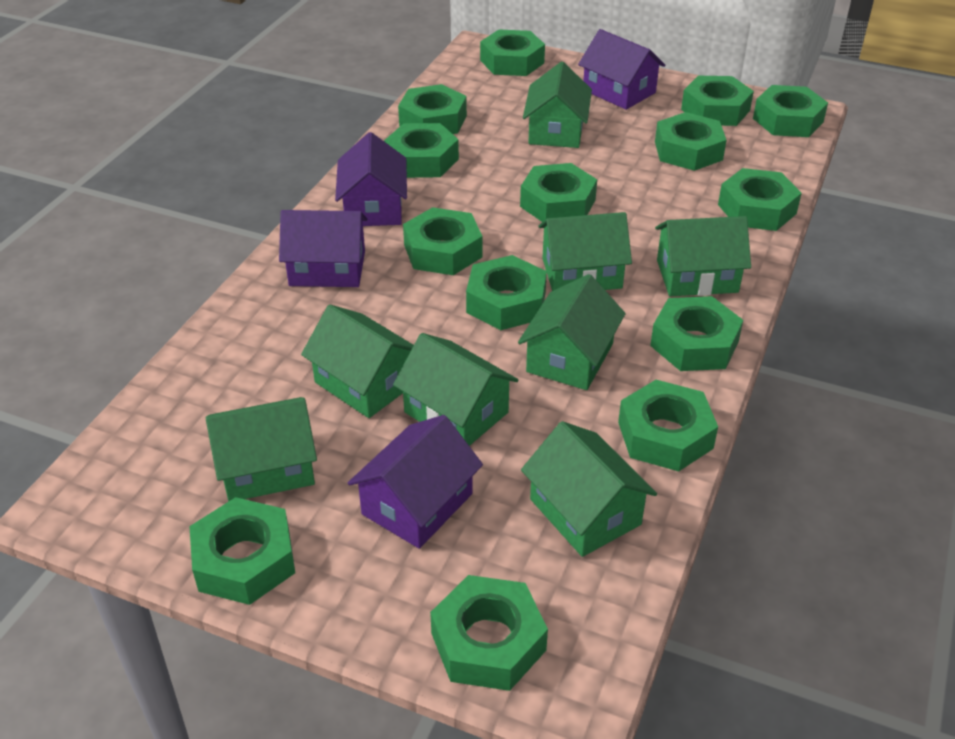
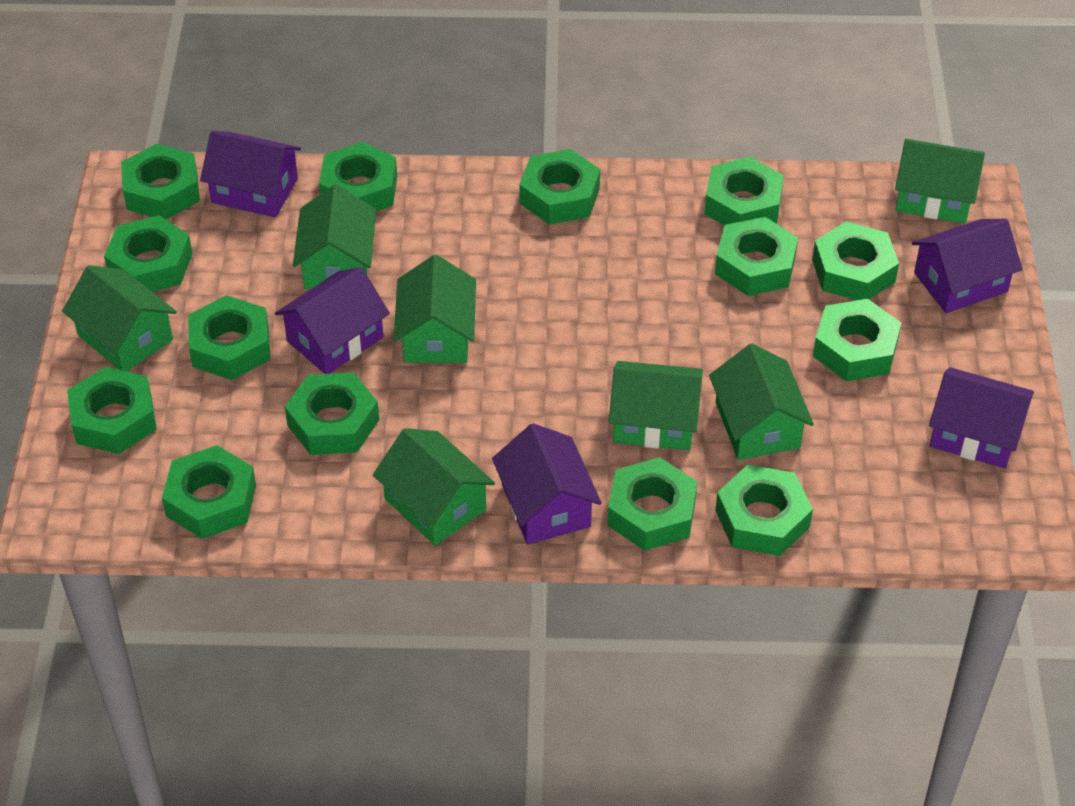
green house: 8 -> 7
purple house: 4 -> 5

